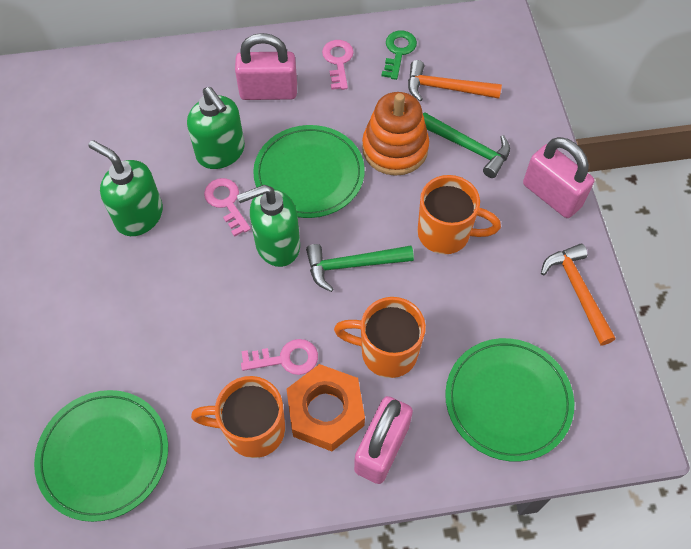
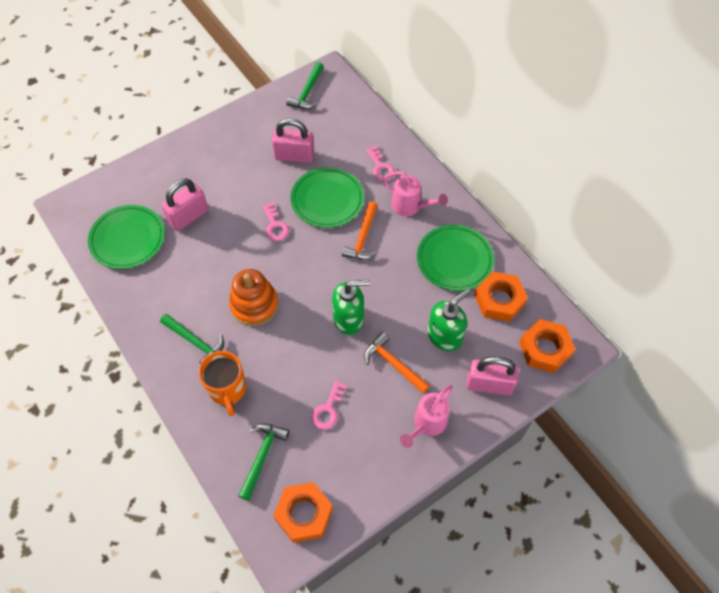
green hammer: 2 -> 3
green key: 1 -> 0
green soap dispenser: 3 -> 2
orange mug: 3 -> 1
orange nut: 1 -> 3
pink watering can: 0 -> 2

